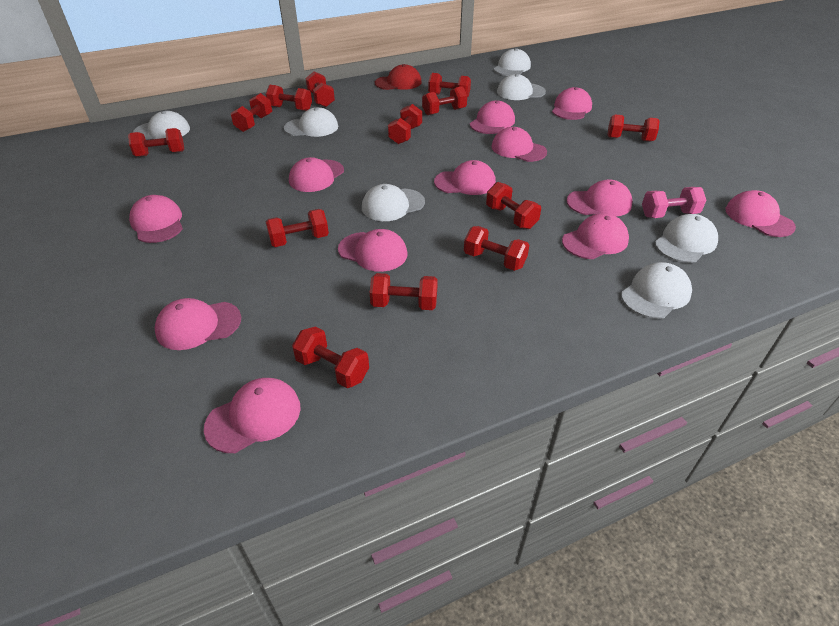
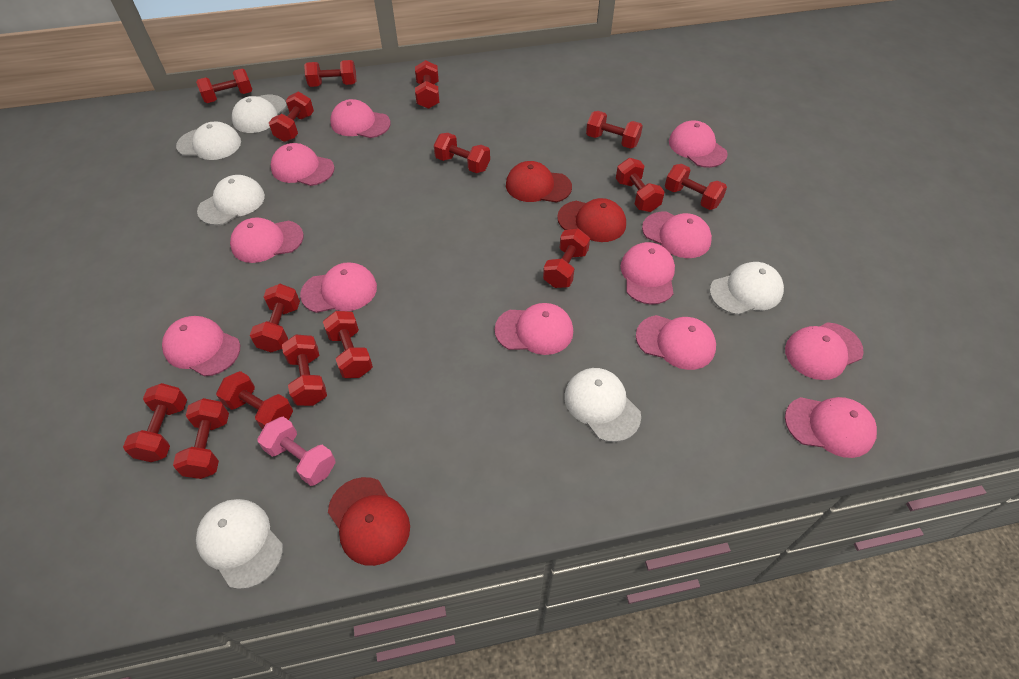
red cap: 1 -> 3
red dumbbell: 13 -> 15
white cap: 7 -> 6

